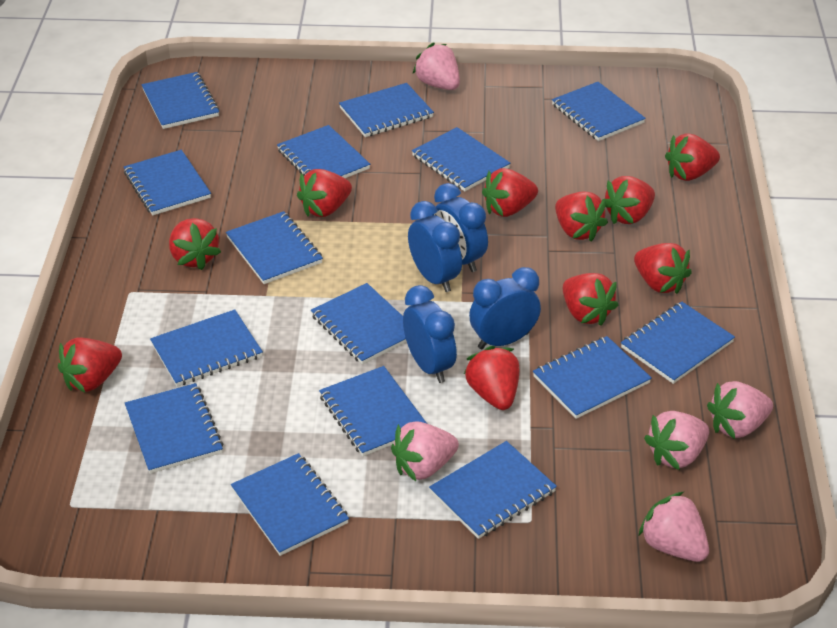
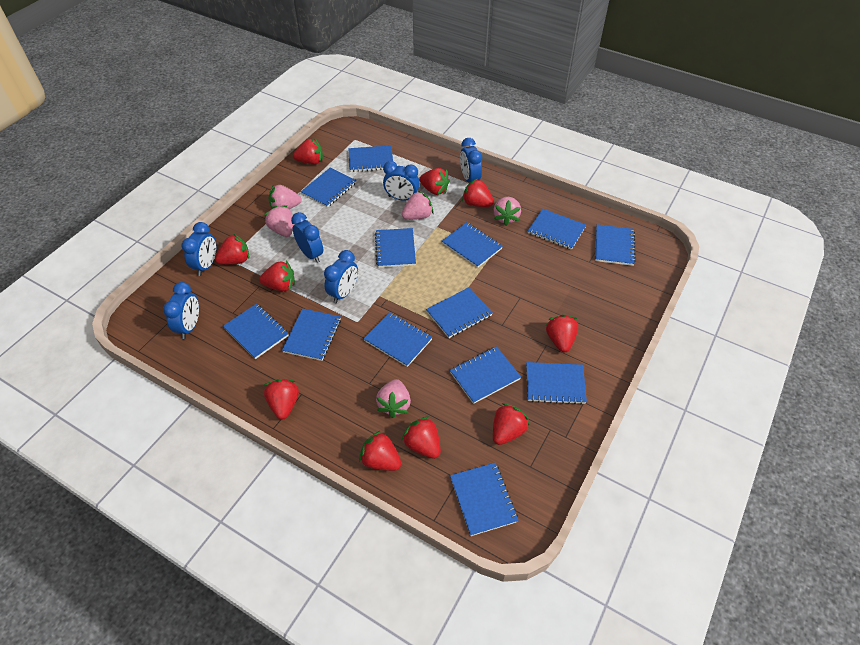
blue clock: 4 -> 6
blue notebook: 15 -> 13

